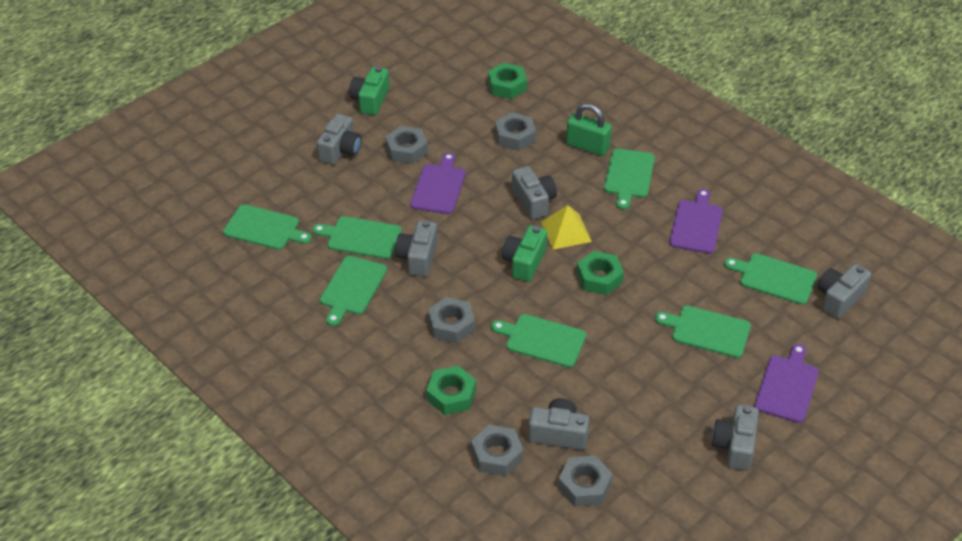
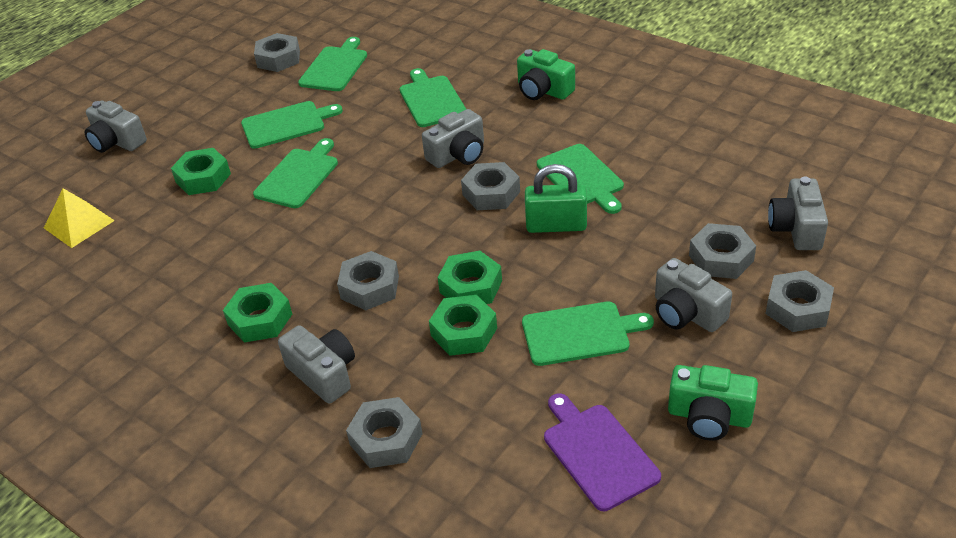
green cutting board: 7 -> 6
green nut: 3 -> 4
grey camera: 6 -> 5
grey nut: 5 -> 6
purple cutting board: 3 -> 1

